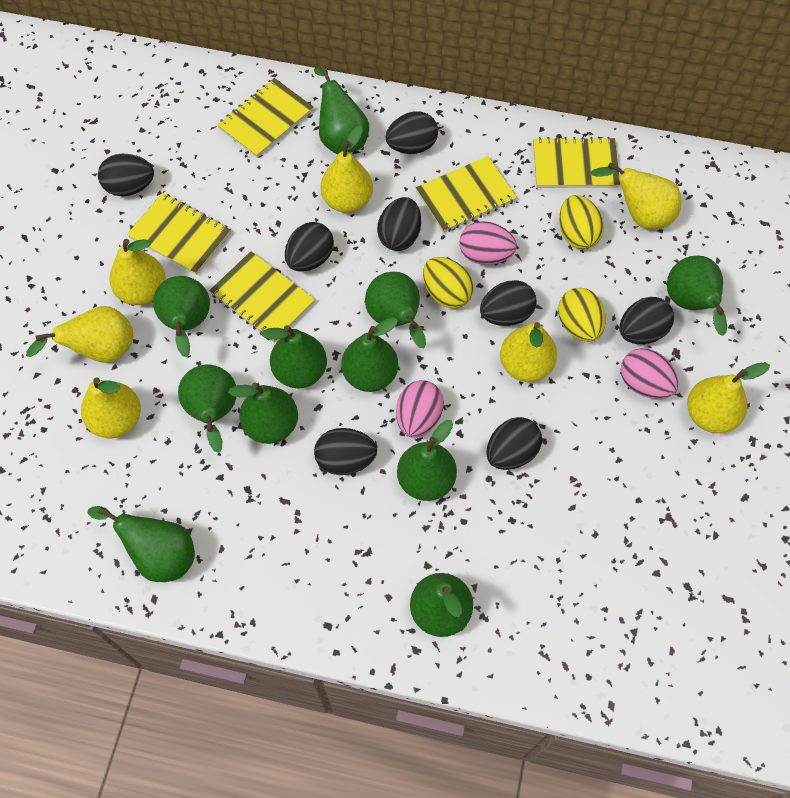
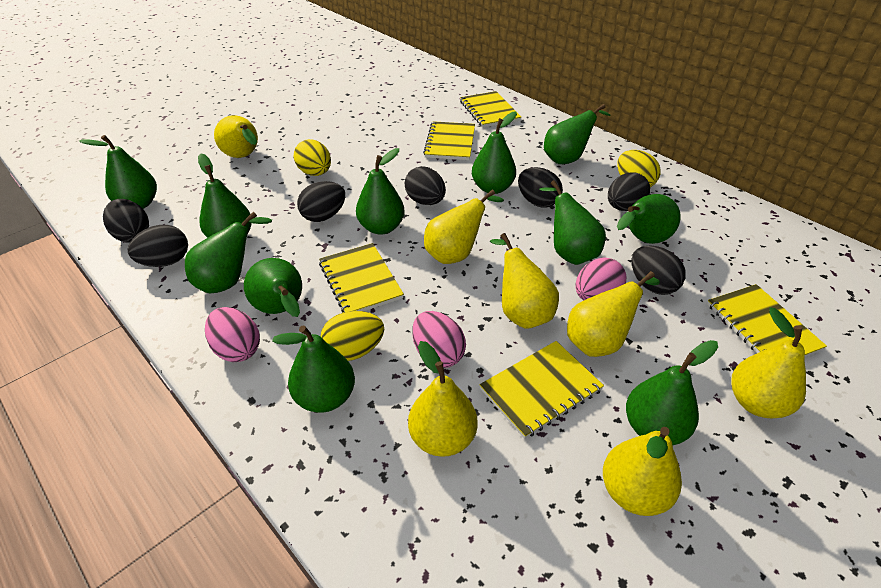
black egg: 8 -> 7

